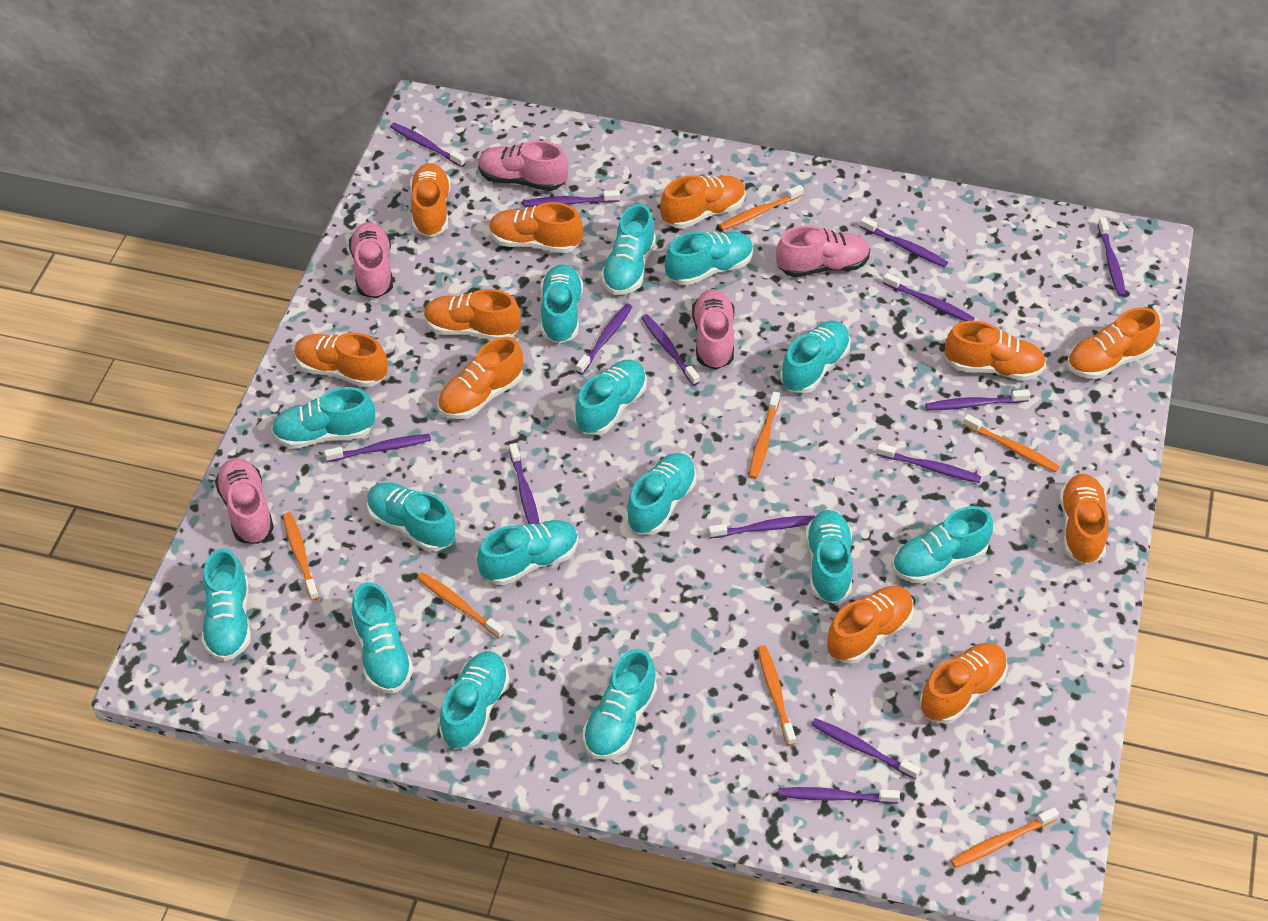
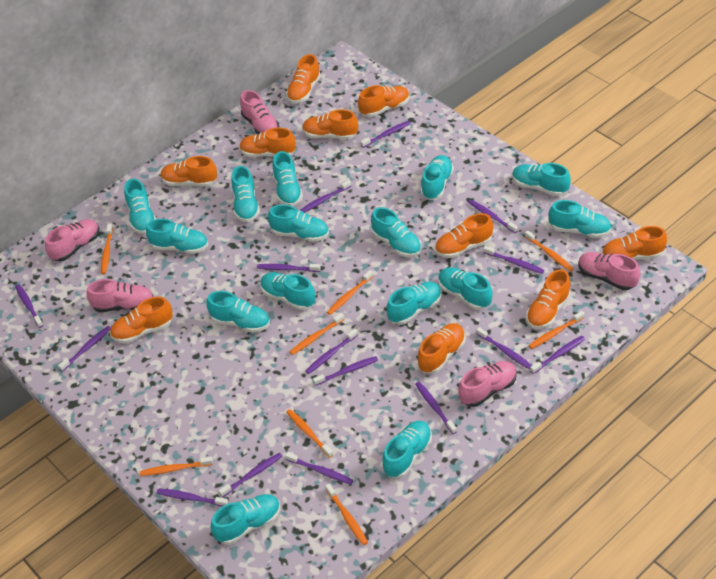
orange shoe: 11 -> 10
orange toothbrush: 7 -> 8
purple toothbrush: 14 -> 15

